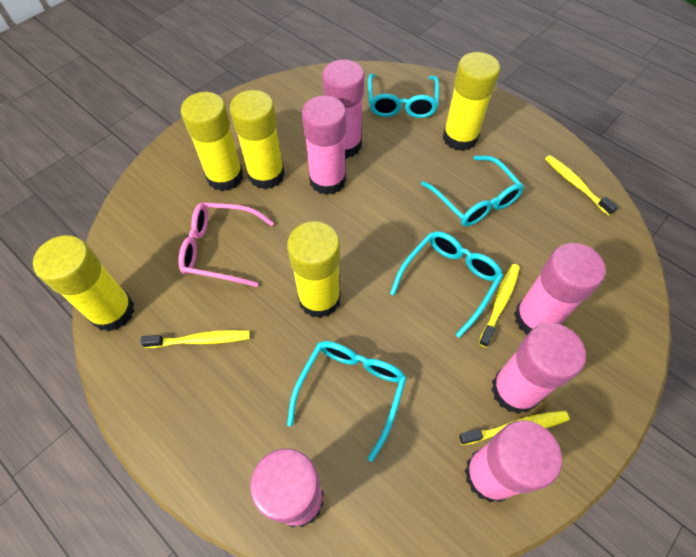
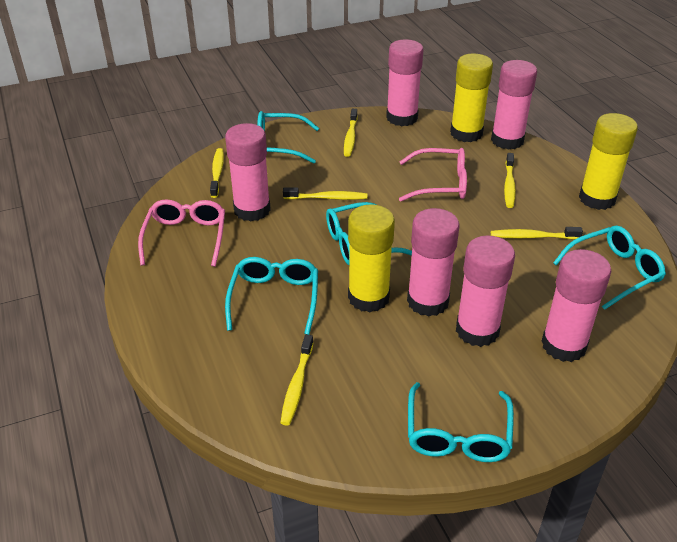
pink glasses: 1 -> 2
turquoise glasses: 4 -> 5
yellow glue stick: 5 -> 3
yellow toothbrush: 4 -> 6

